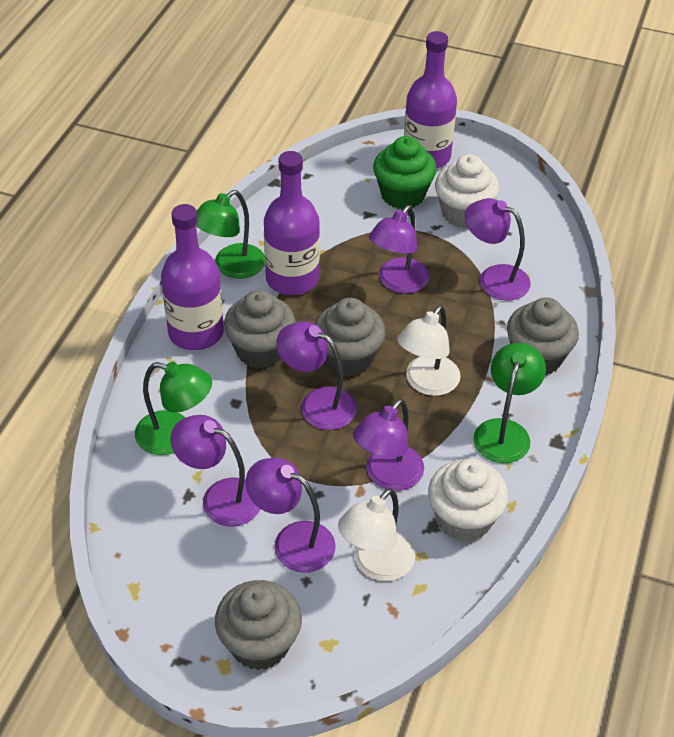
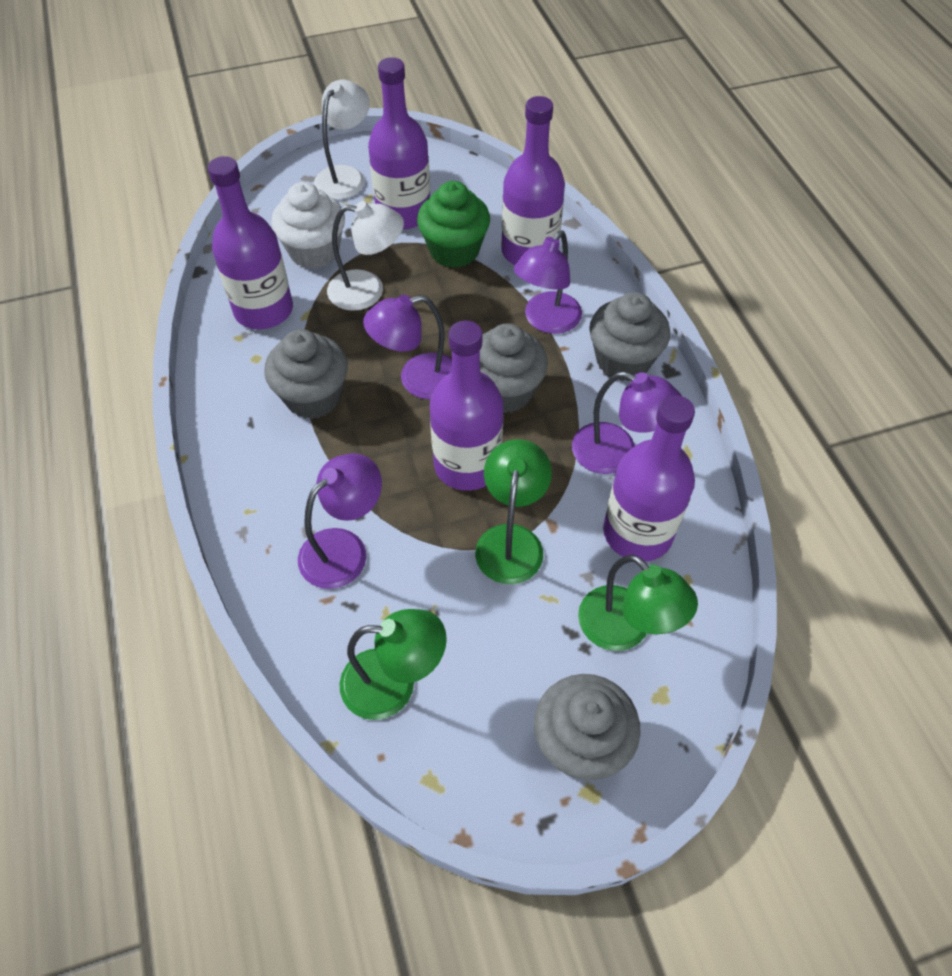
purple bottle: 3 -> 5
purple lamp: 6 -> 4
white cupcake: 2 -> 1

